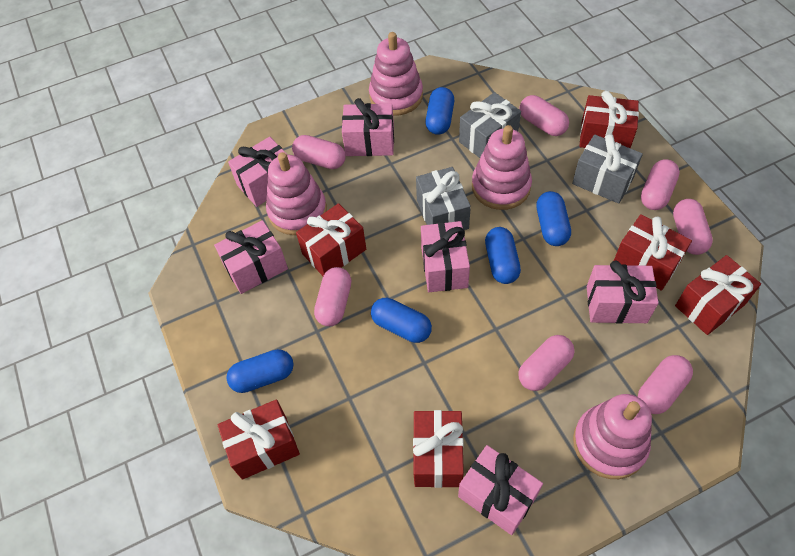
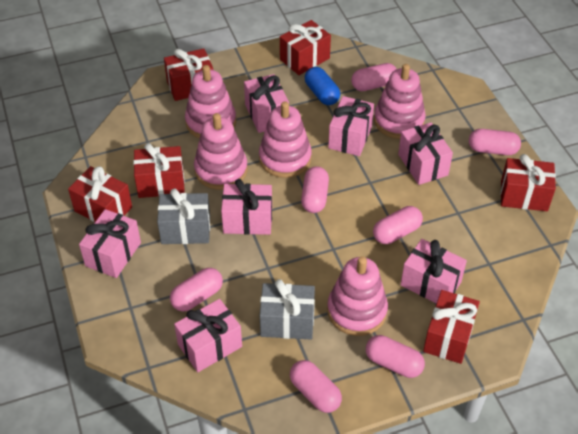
blue capsule: 5 -> 1
grey gift: 3 -> 2
pink gift: 6 -> 7
pink stacking toy: 4 -> 5

